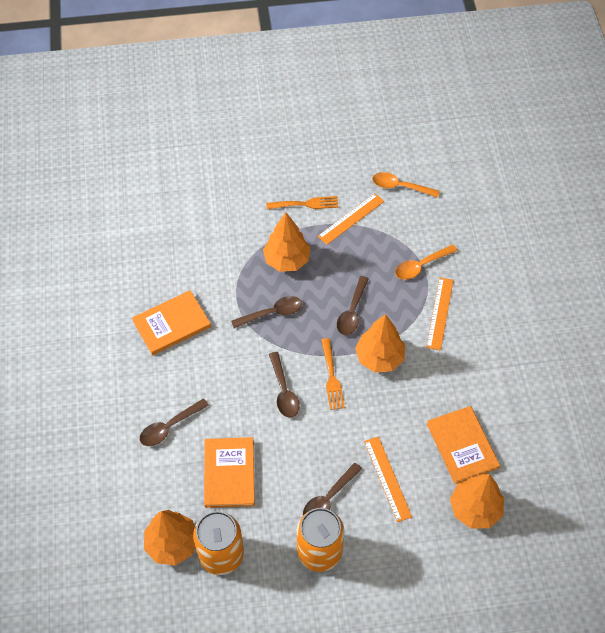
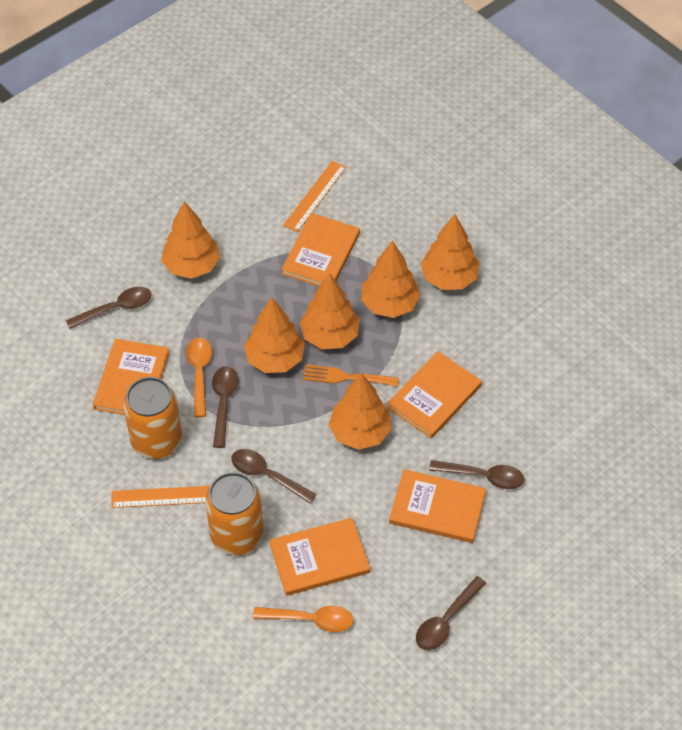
orange book: 3 -> 5
orange fork: 2 -> 1
orange ruler: 3 -> 2
orange tree: 4 -> 6

